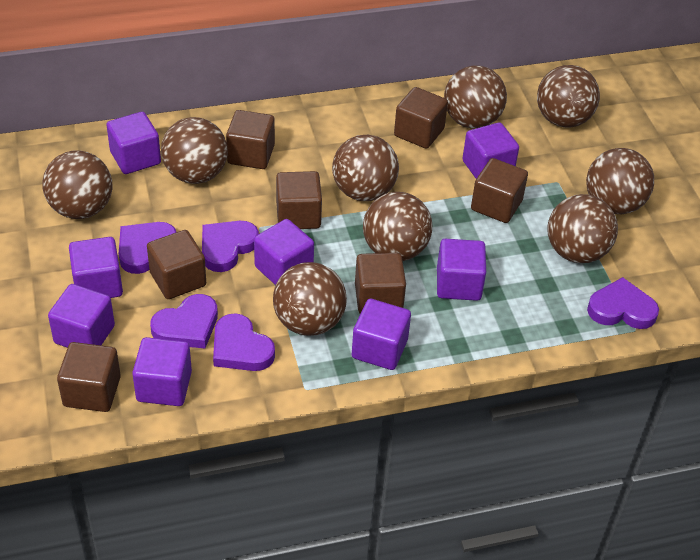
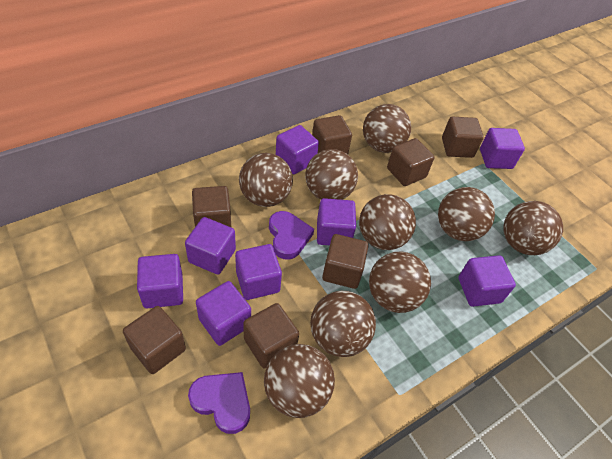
purple heart: 5 -> 2

